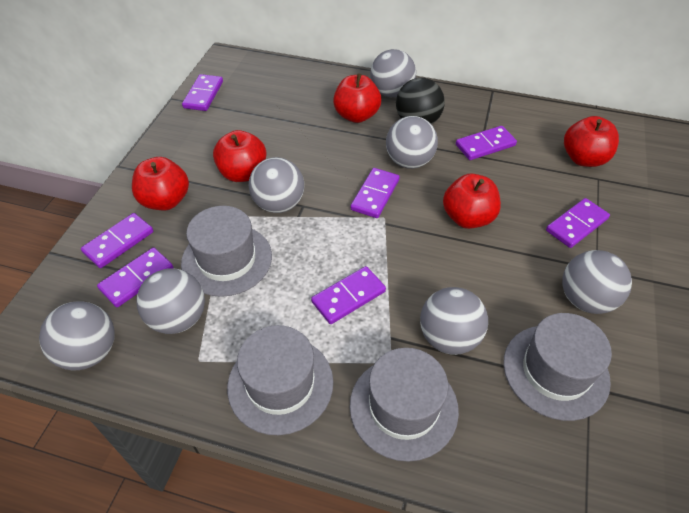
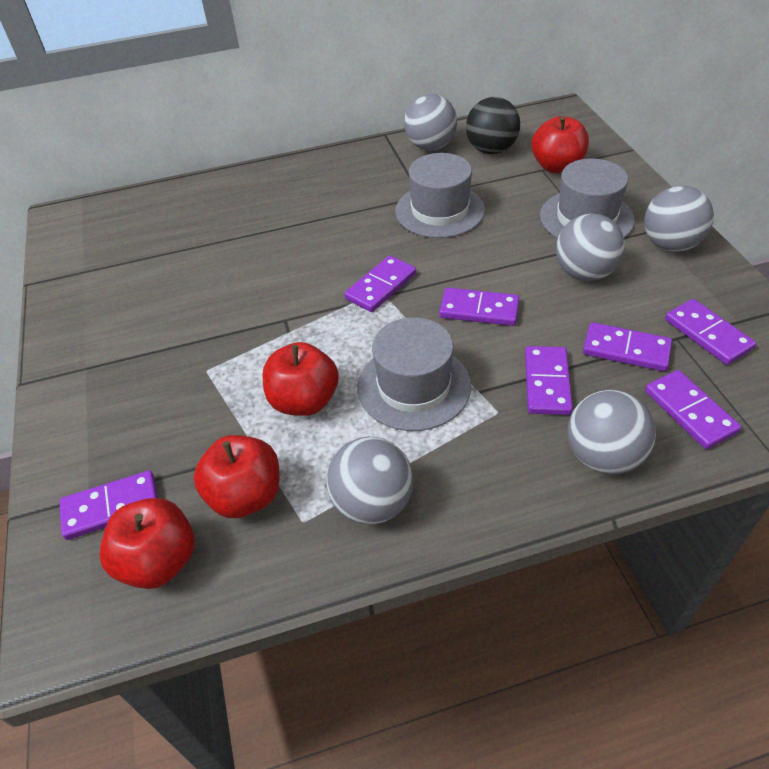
grey ball: 7 -> 5
grey hat: 4 -> 3
red apple: 5 -> 4

